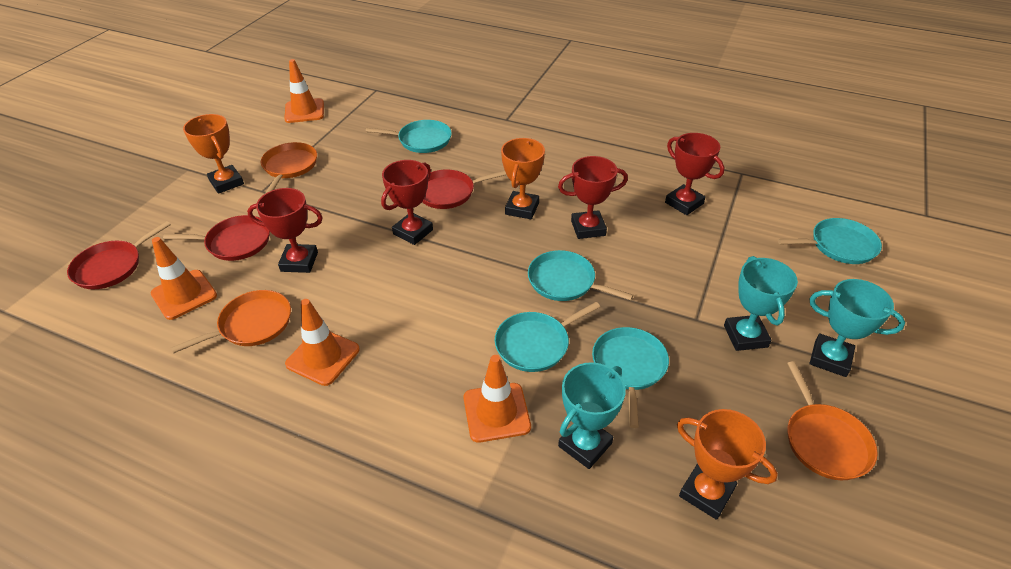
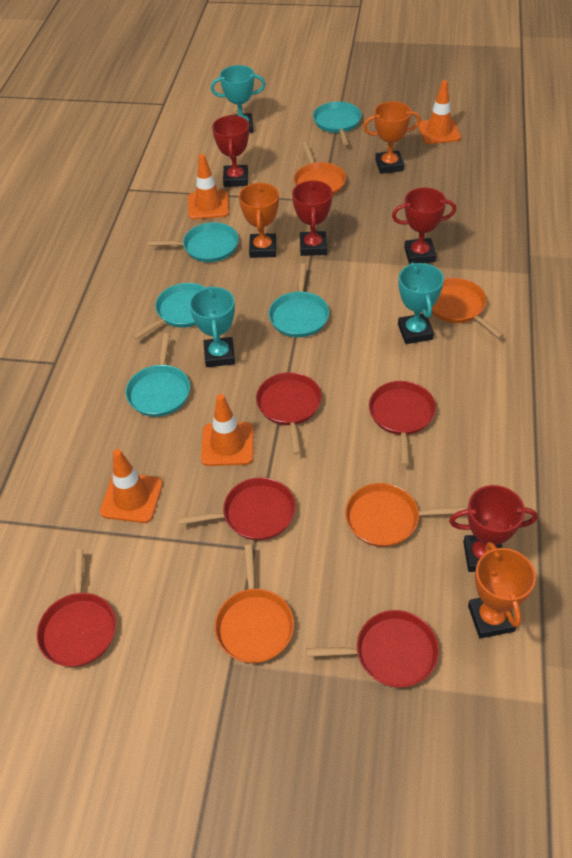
orange pan: 3 -> 4
red pan: 3 -> 5

